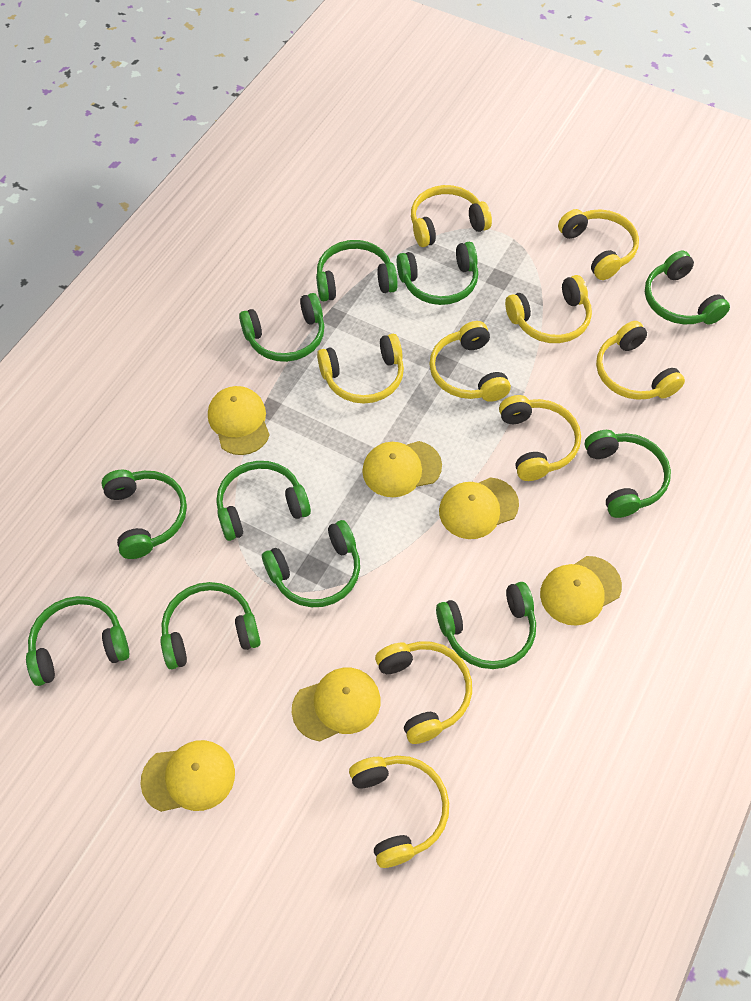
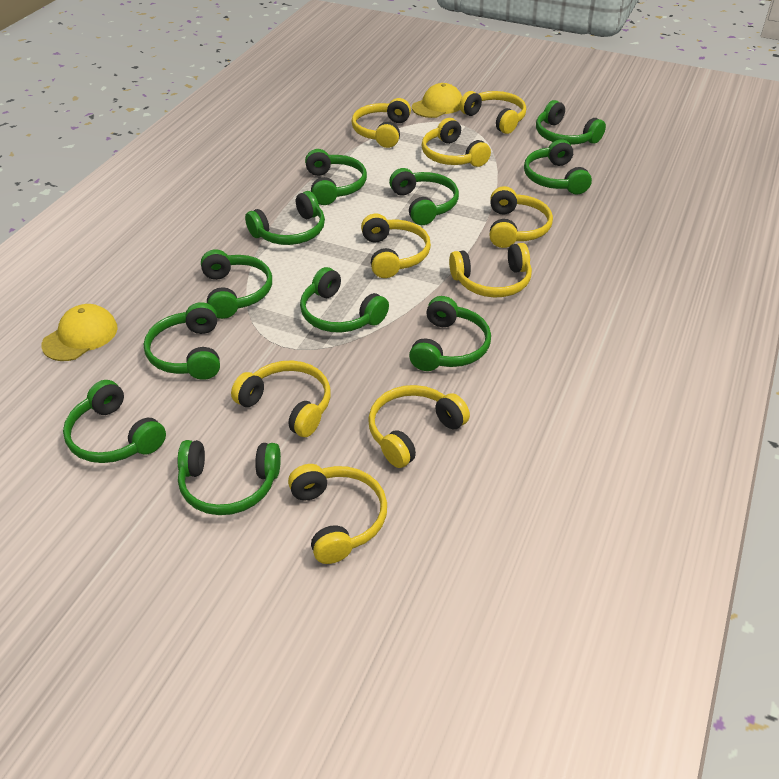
yellow cap: 6 -> 2

